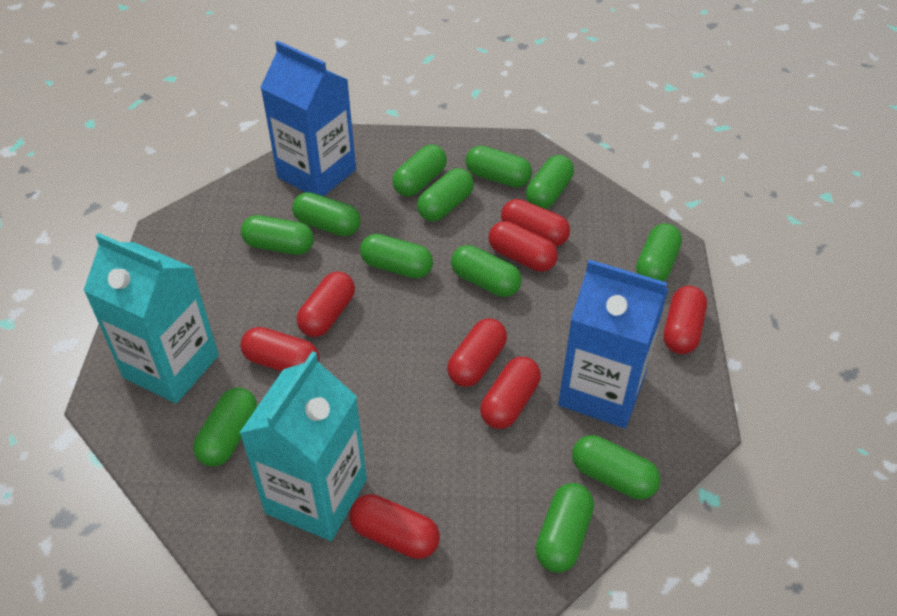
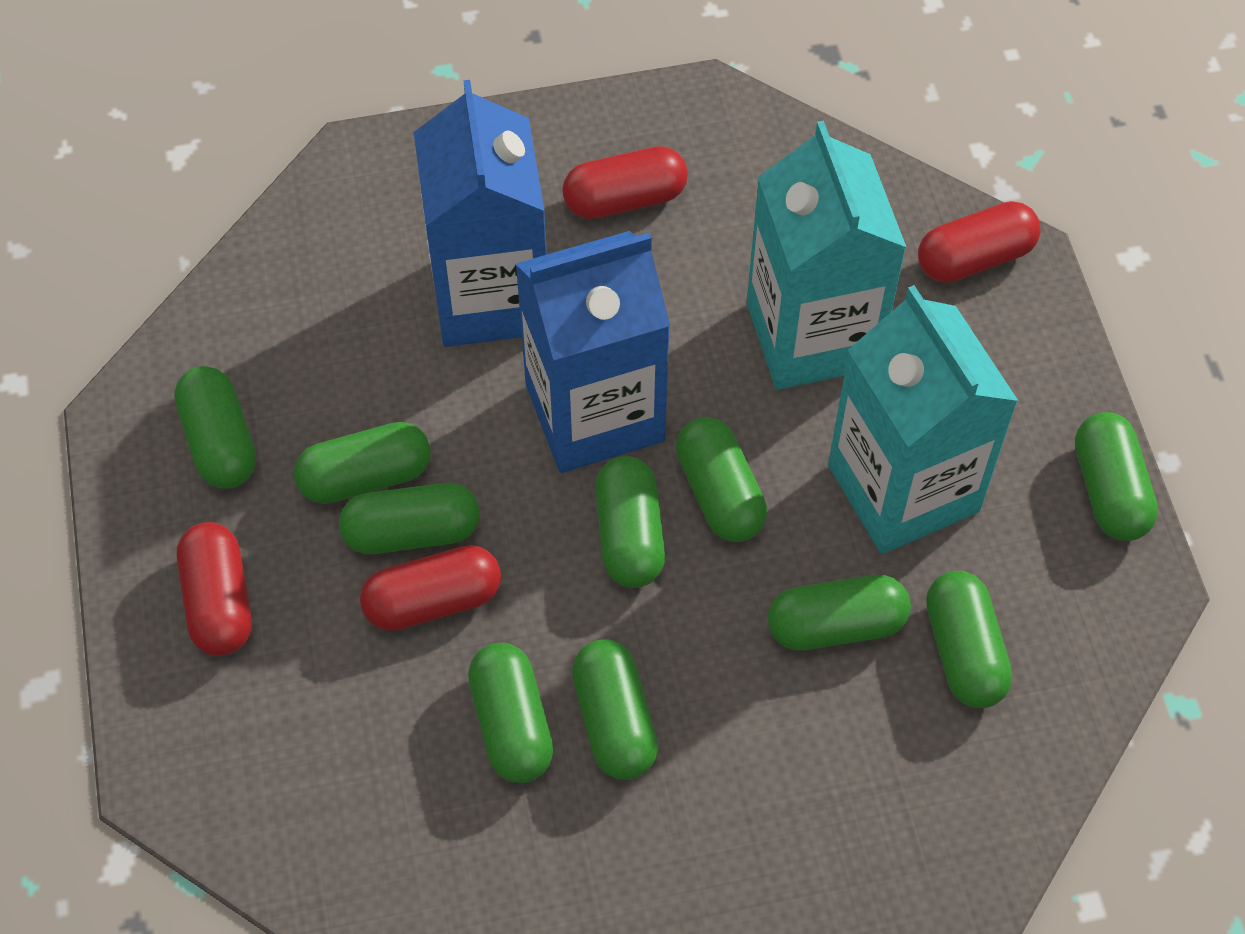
green capsule: 12 -> 10
red capsule: 8 -> 4

